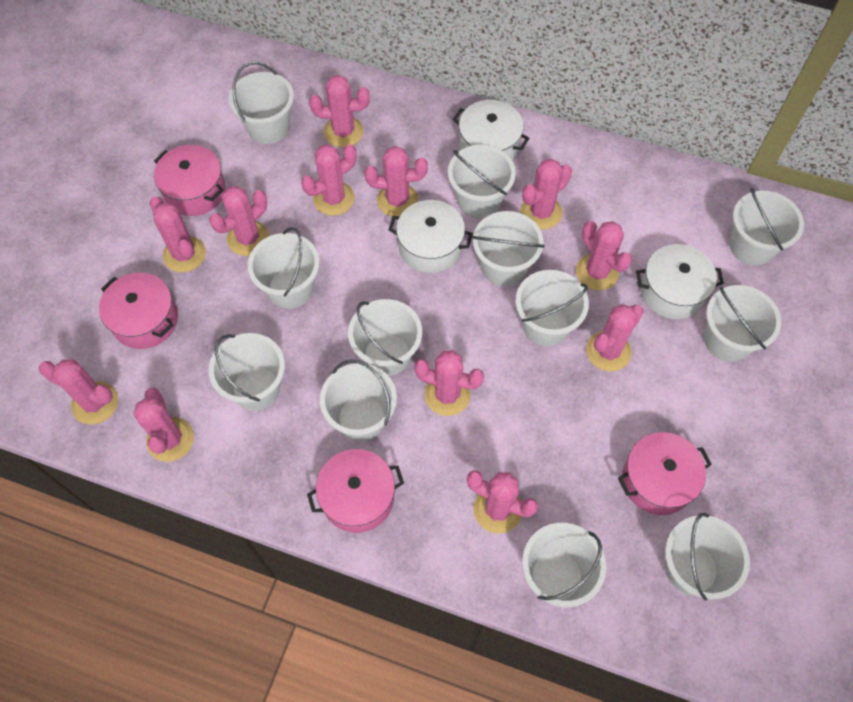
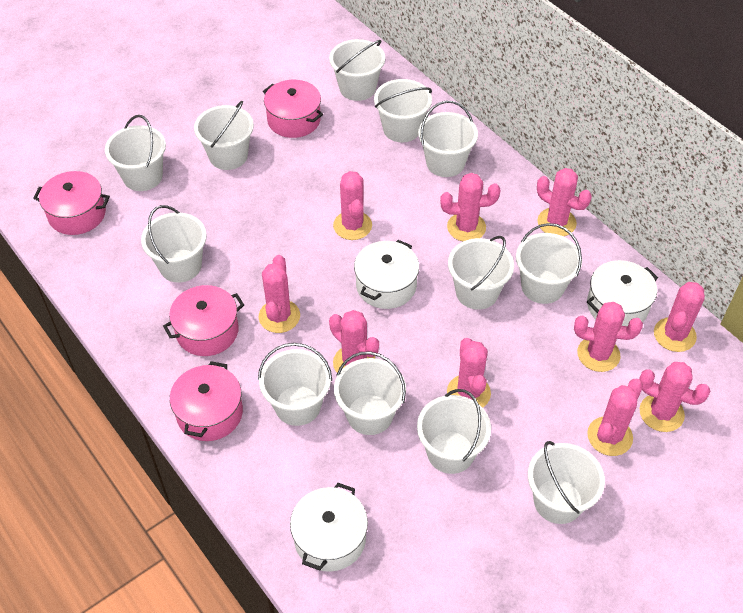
pink cactus: 12 -> 10

